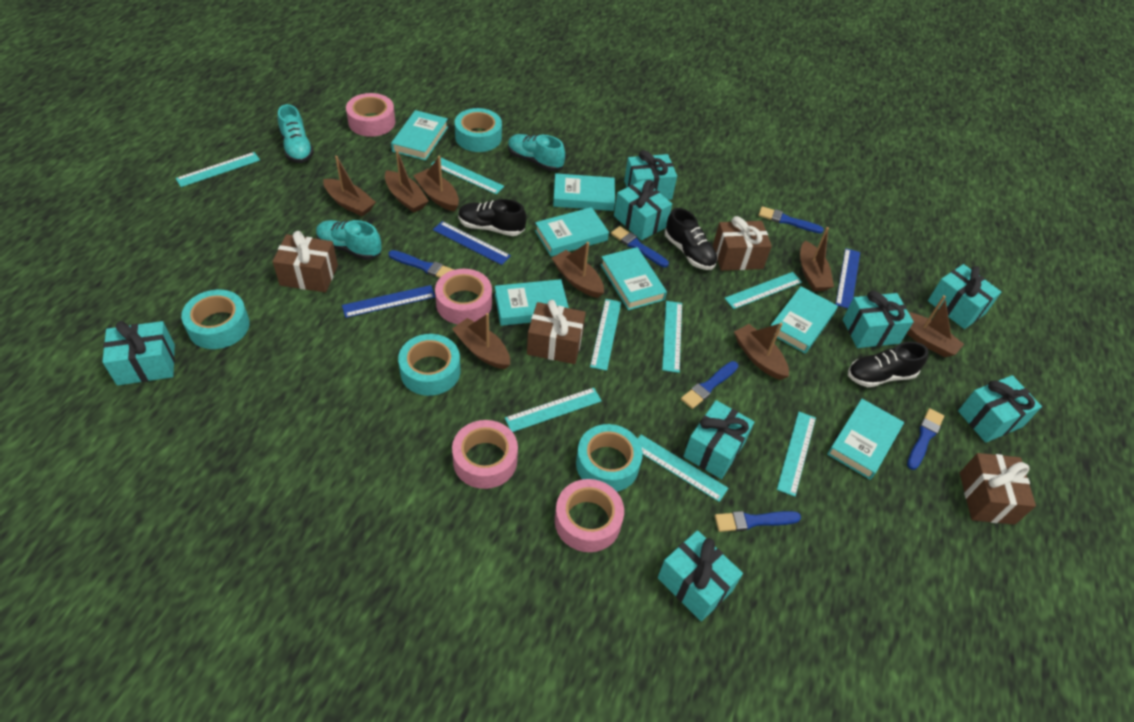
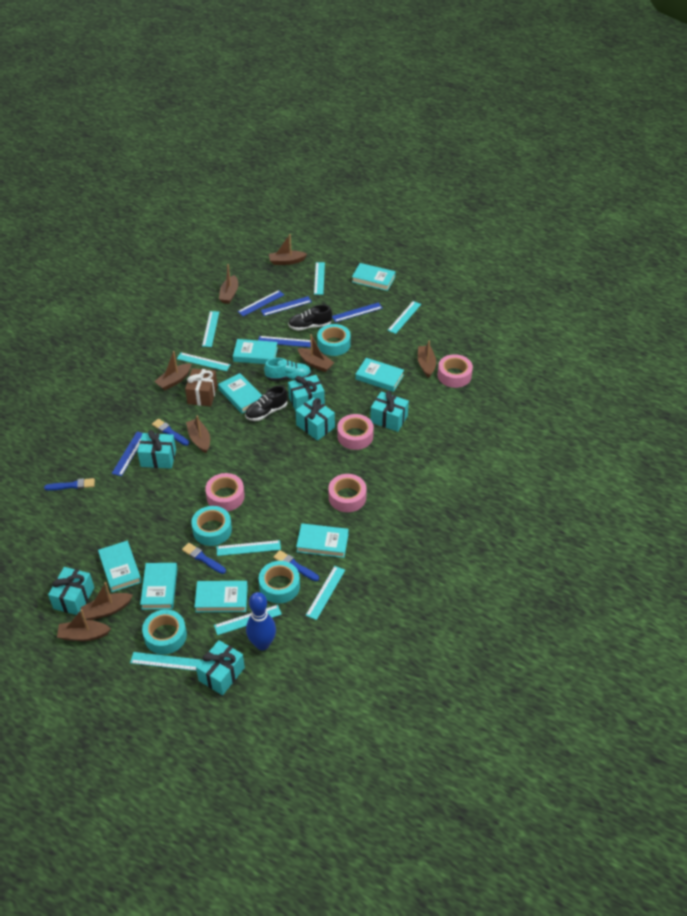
black shoe: 3 -> 2
blue bowling pin: 0 -> 1
blue brush: 6 -> 4
blue ruler: 3 -> 5
brown gift: 4 -> 1
turquoise book: 7 -> 8
turquoise gift: 8 -> 6
turquoise shoe: 3 -> 1

